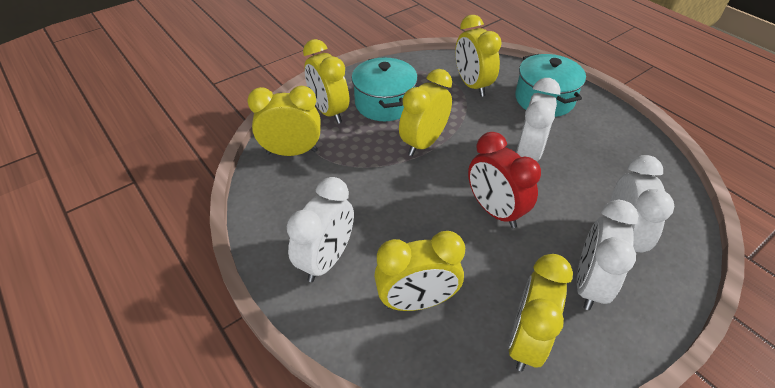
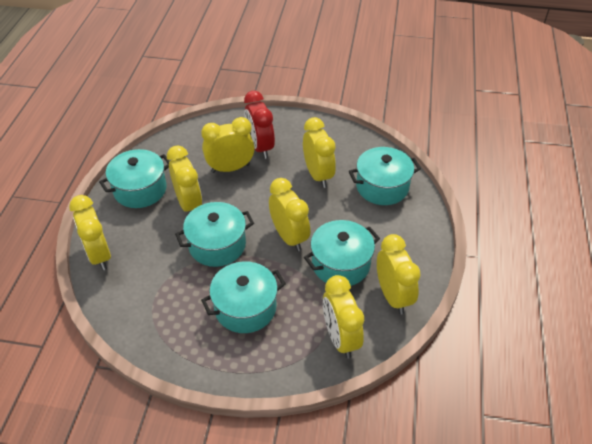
turquoise pot: 2 -> 5
white clock: 4 -> 0
yellow clock: 6 -> 7

